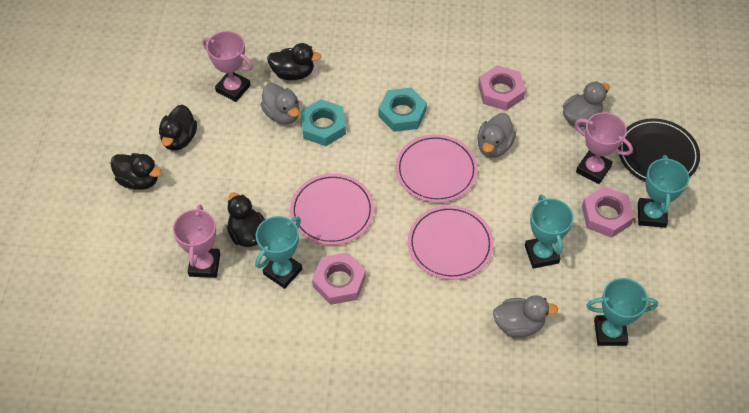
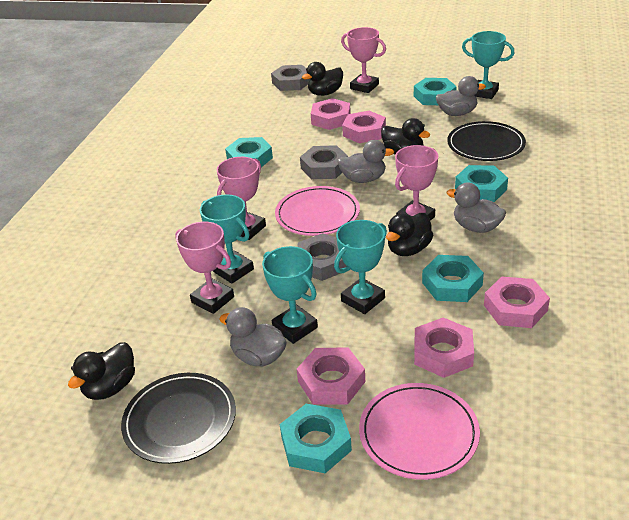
black plate: 1 -> 2
grey nut: 0 -> 3
pink nut: 3 -> 5
pink plate: 3 -> 2
pink trophy: 3 -> 4
turquoise nut: 2 -> 5

